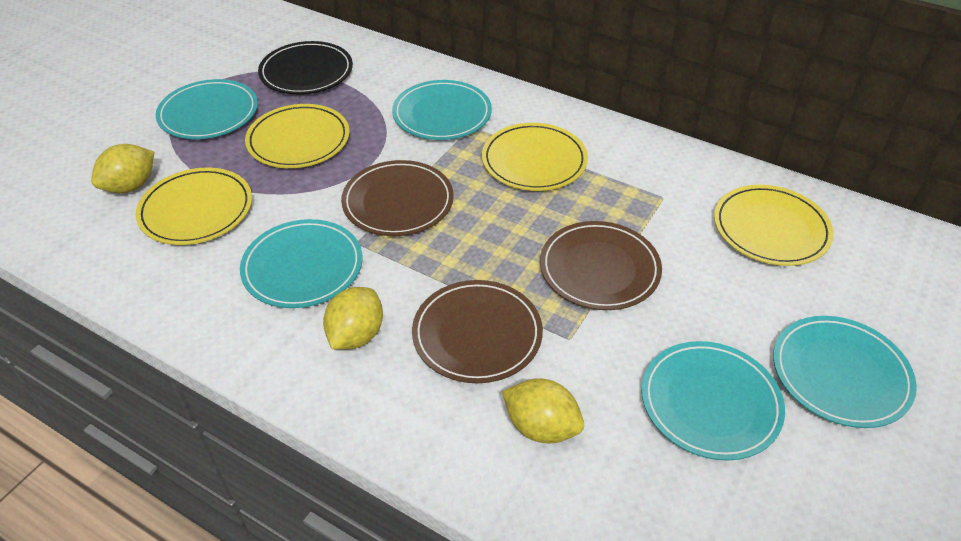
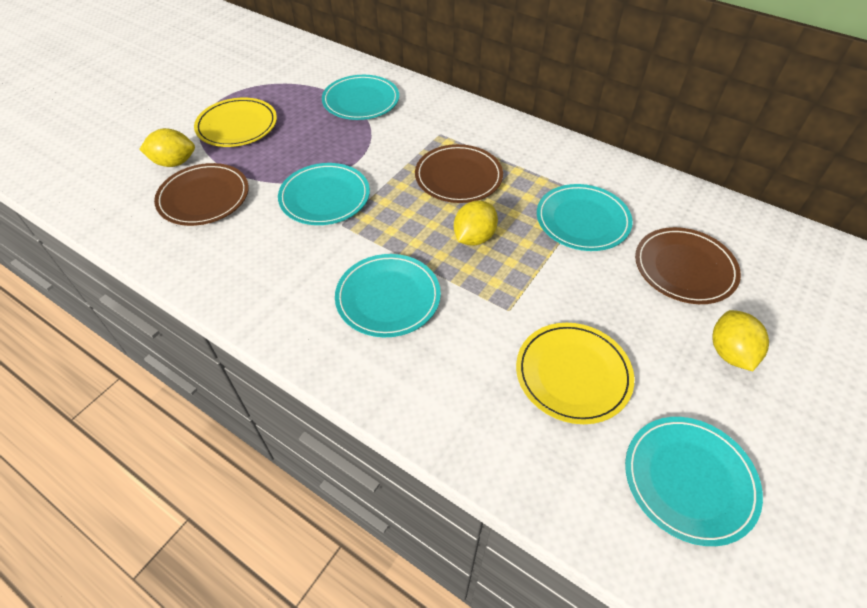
black plate: 1 -> 0
yellow plate: 4 -> 2

